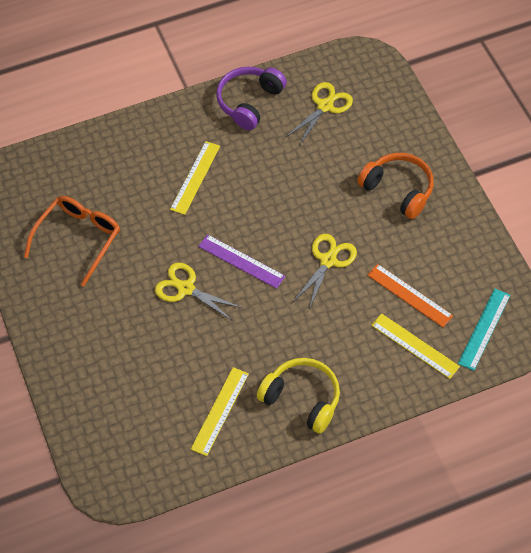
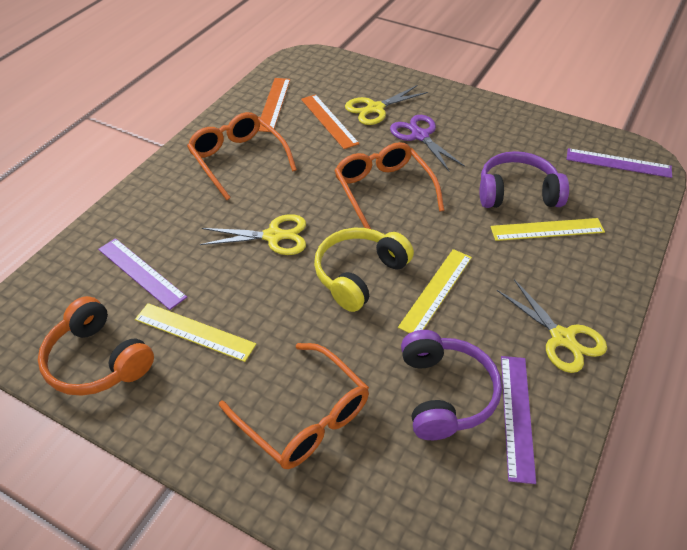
orange glasses: 1 -> 3
orange ruler: 1 -> 2
purple headphones: 1 -> 2
purple ruler: 1 -> 3
purple scissors: 0 -> 1
turquoise ruler: 1 -> 0

